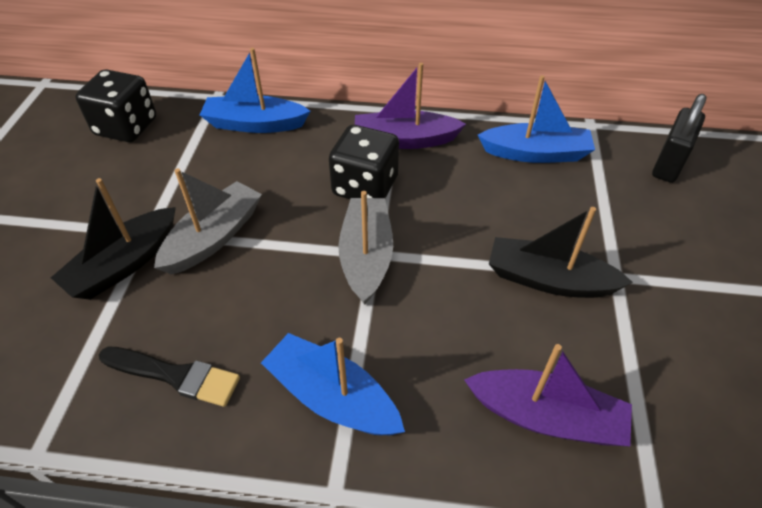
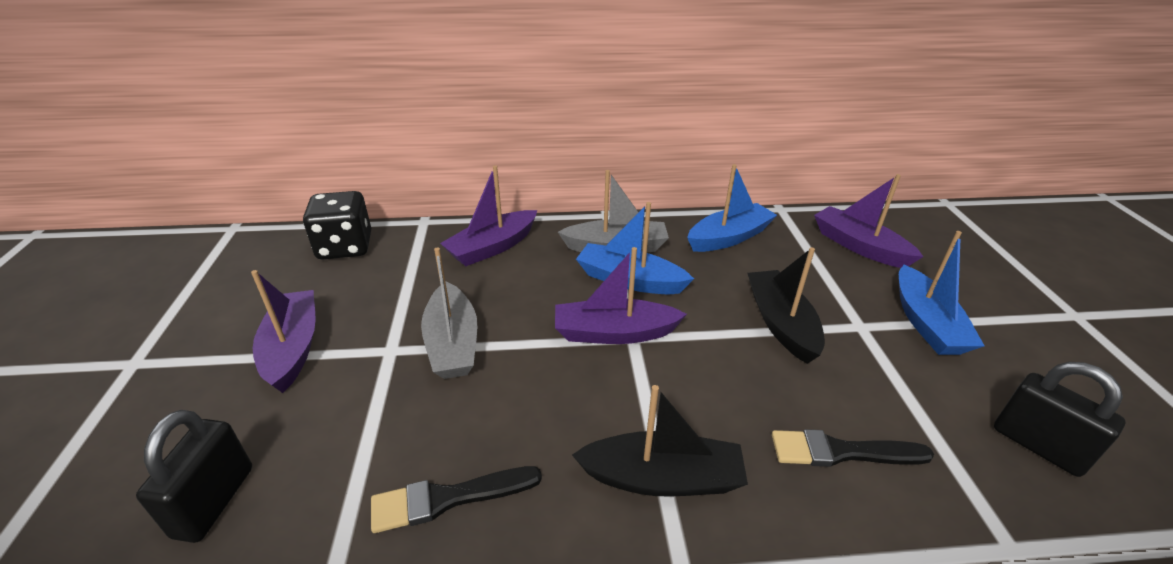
black brush: 1 -> 2
black dice: 2 -> 1
black padlock: 1 -> 2
purple boat: 2 -> 4

